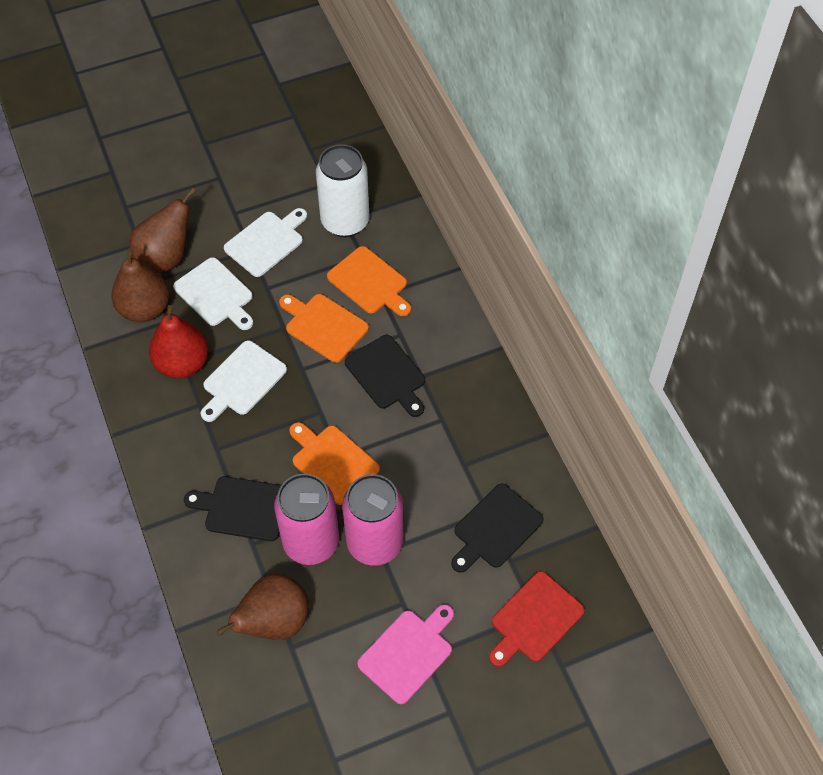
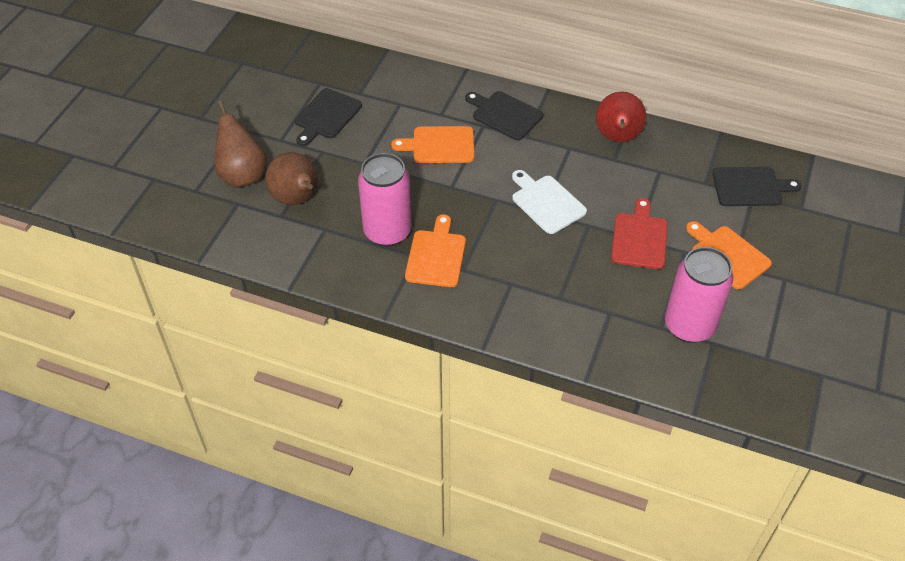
brown pear: 3 -> 2
pink cutting board: 1 -> 0
white can: 1 -> 0
white cutting board: 3 -> 1

